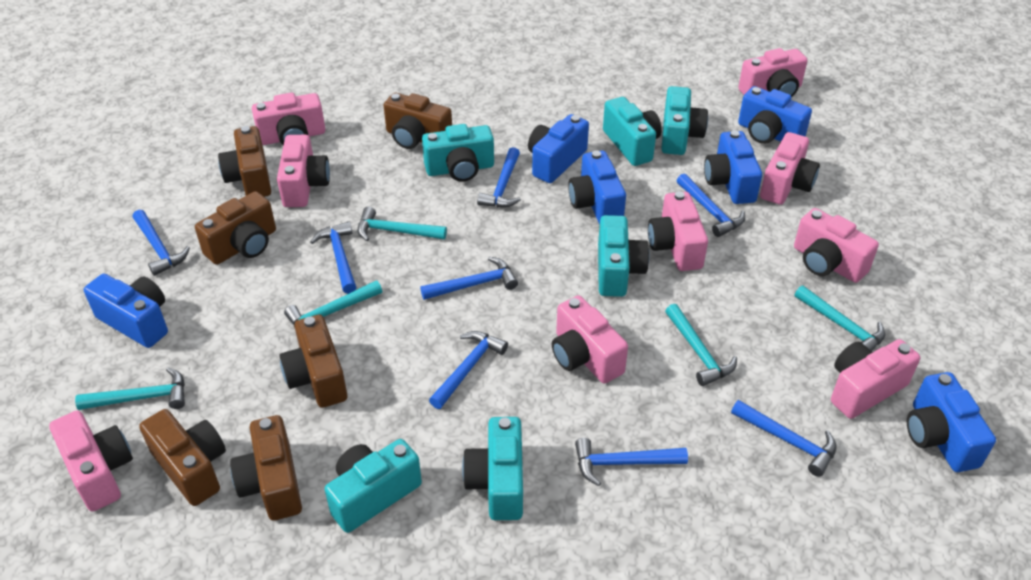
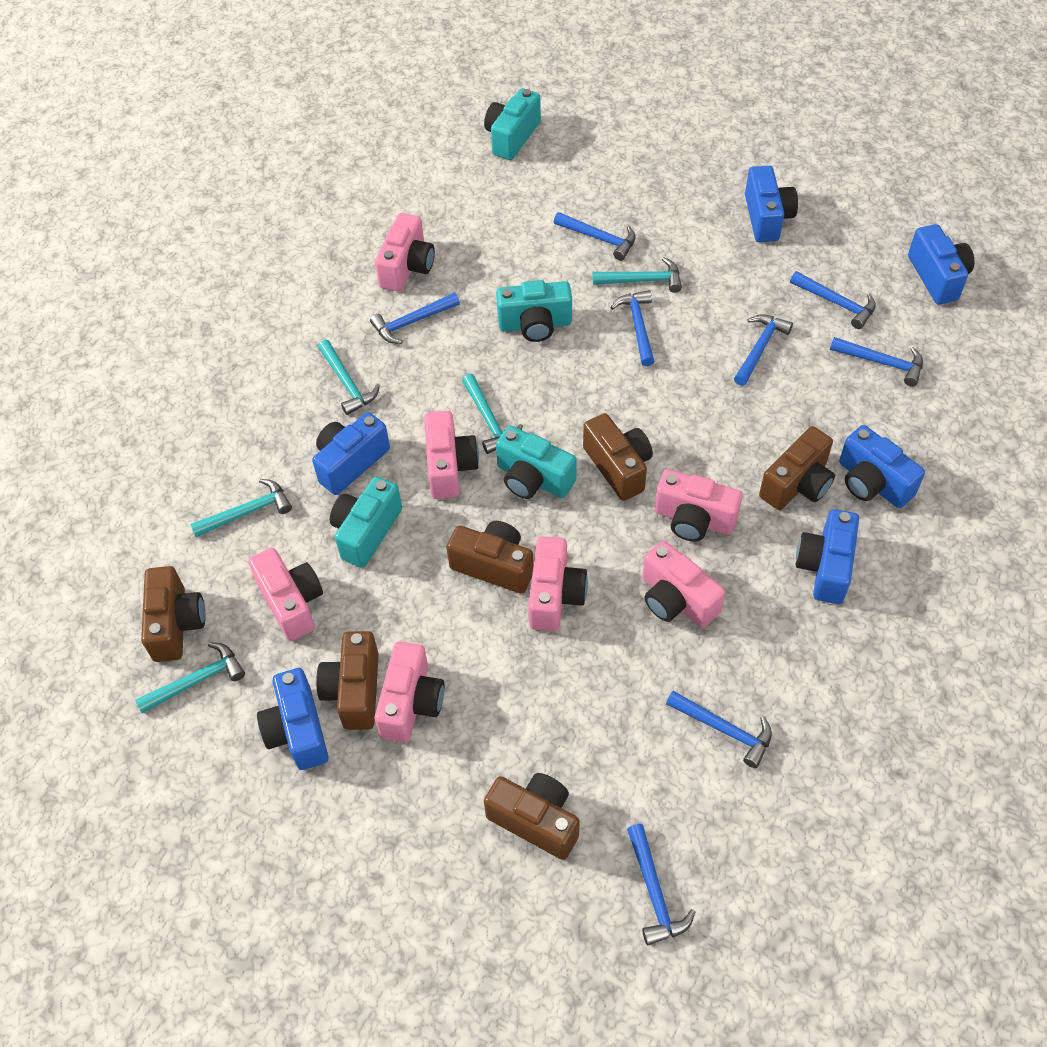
pink camera: 9 -> 7
turquoise camera: 6 -> 4

